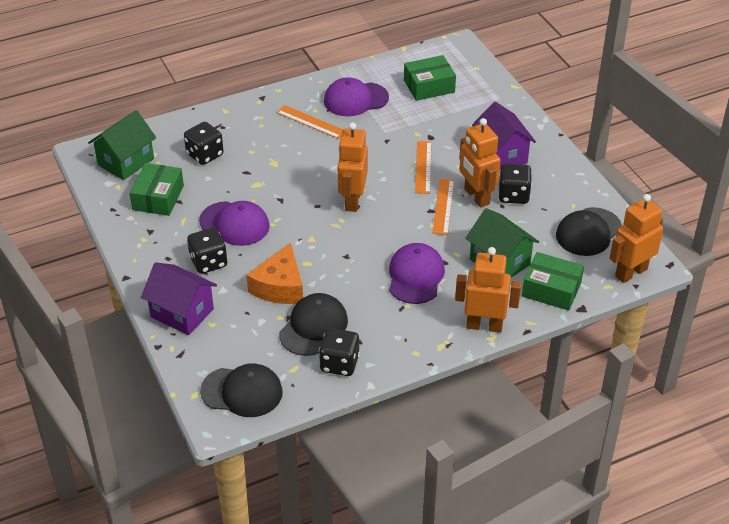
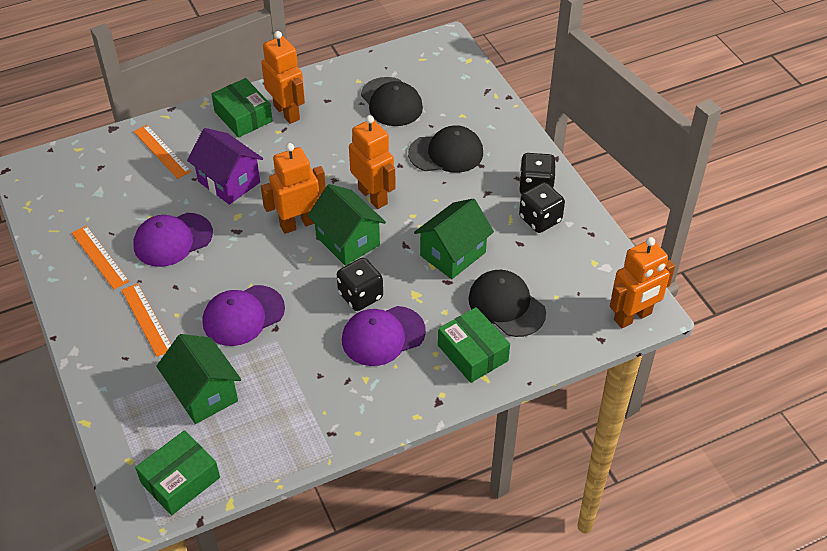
black dice: 4 -> 3
green house: 2 -> 3
orange cheese: 1 -> 0
purple house: 2 -> 1

